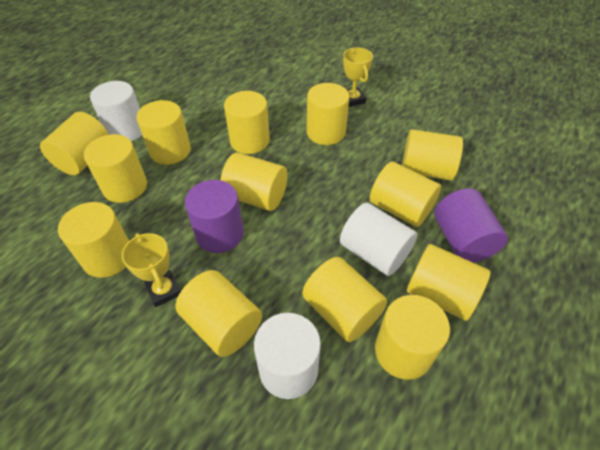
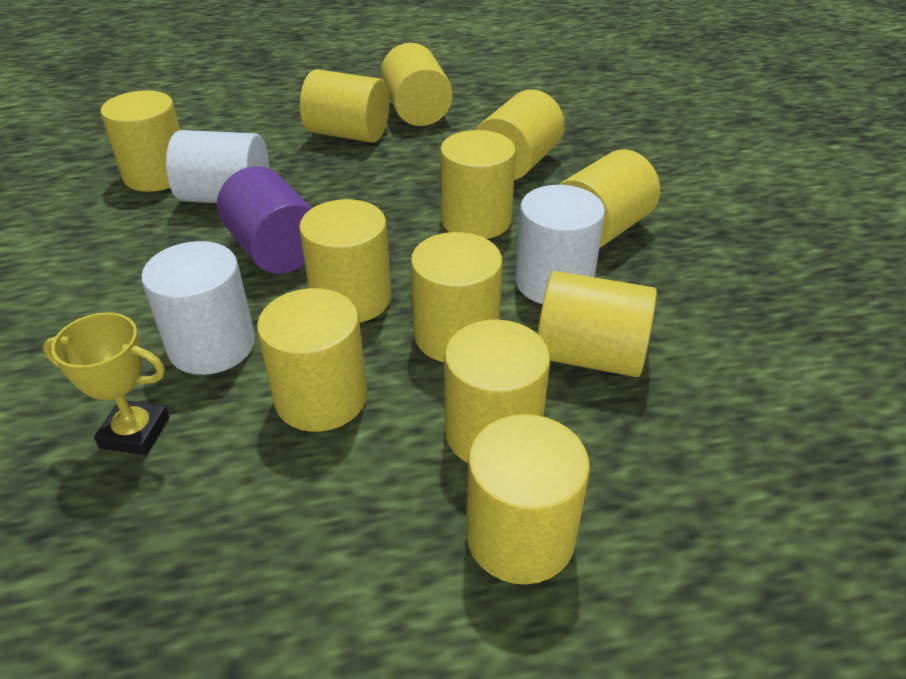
purple cylinder: 2 -> 1
yellow cylinder: 13 -> 12
yellow trophy: 2 -> 1

